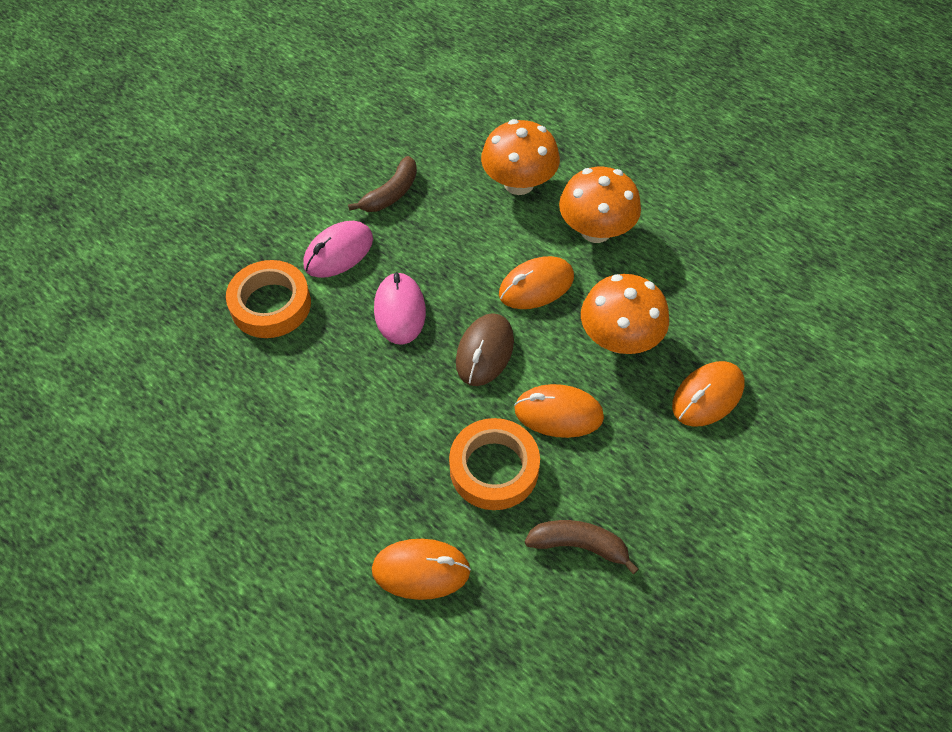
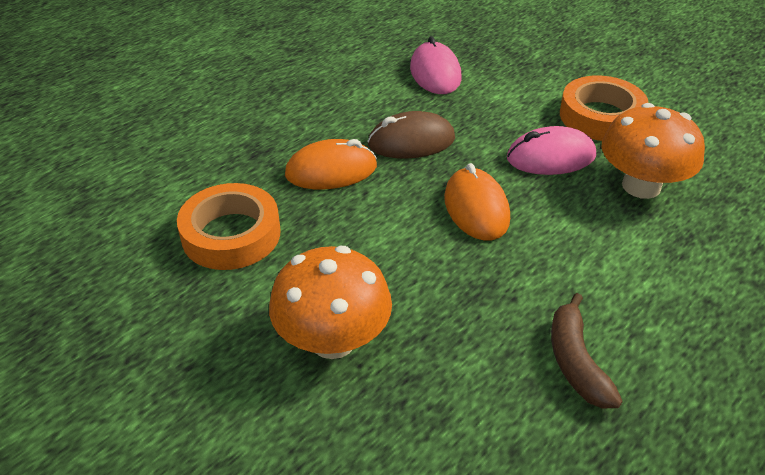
brown banana: 2 -> 1
orange mouse: 4 -> 2
orange mushroom: 3 -> 2

